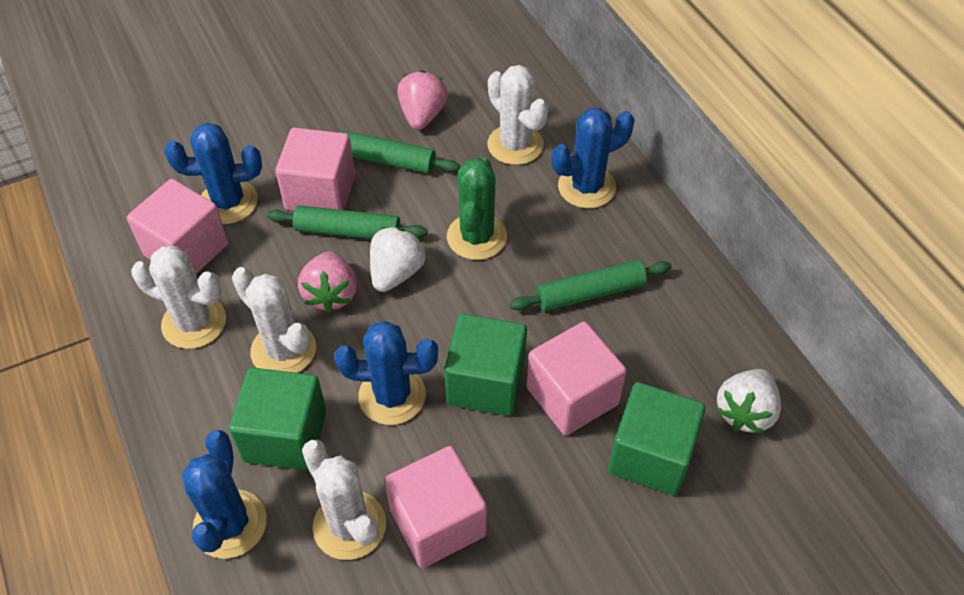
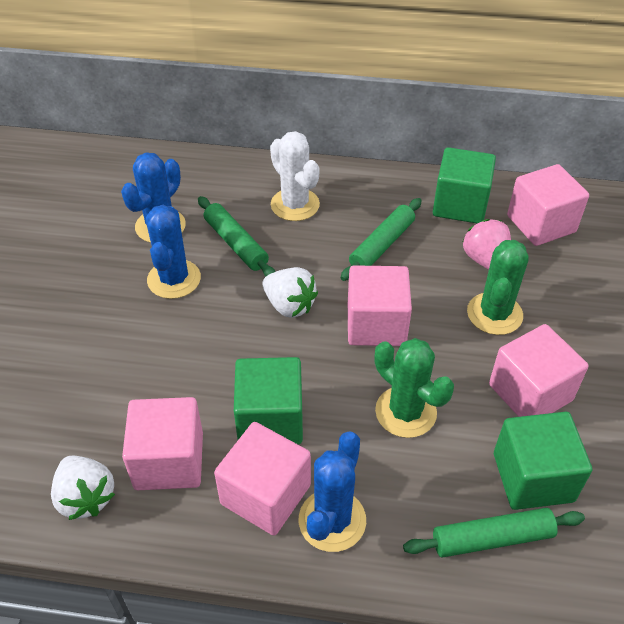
blue cactus: 4 -> 3
green cactus: 1 -> 2
pink cube: 4 -> 5
pink strawberry: 2 -> 1
white cactus: 4 -> 1

